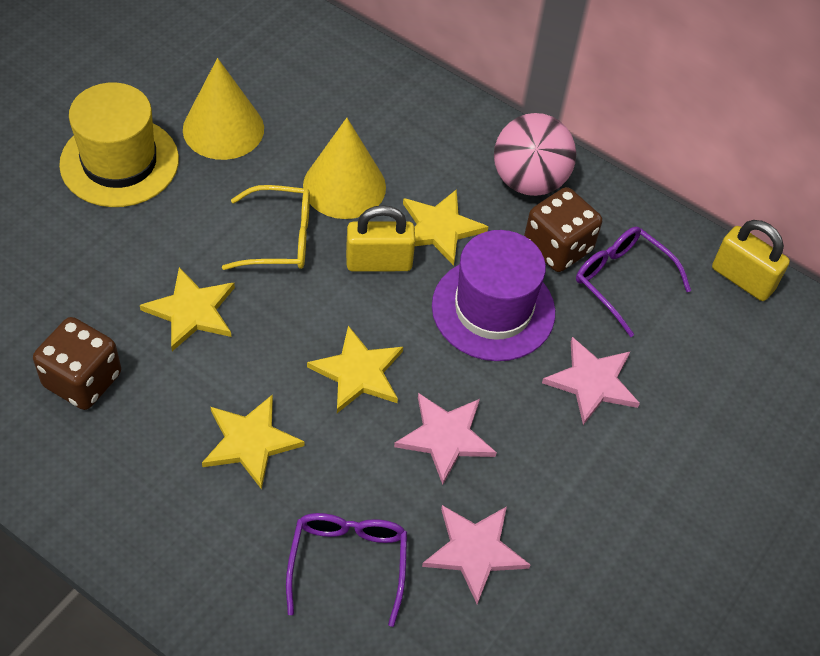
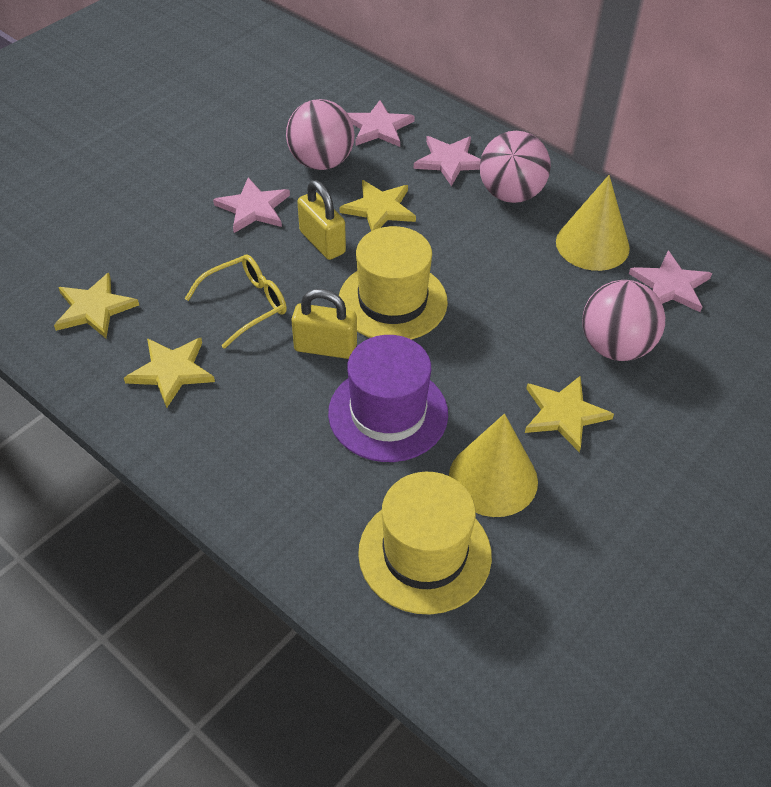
brown dice: 2 -> 0
pink ball: 1 -> 3
pink star: 3 -> 4
purple glasses: 2 -> 0
yellow hat: 1 -> 2

